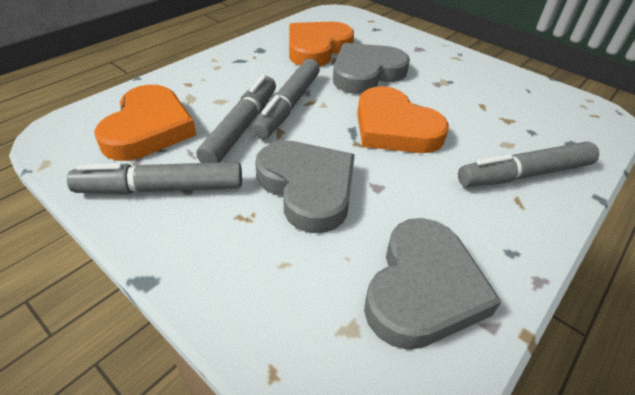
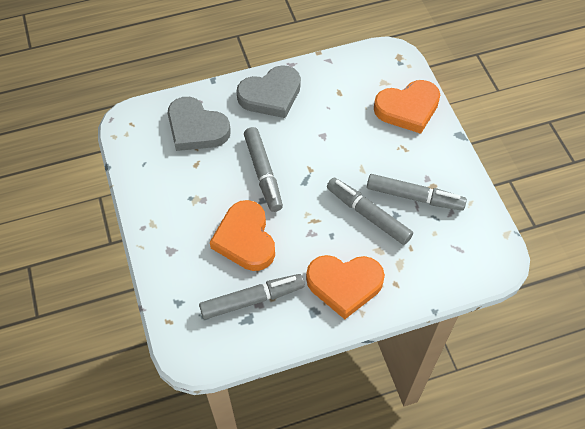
grey heart: 3 -> 2

